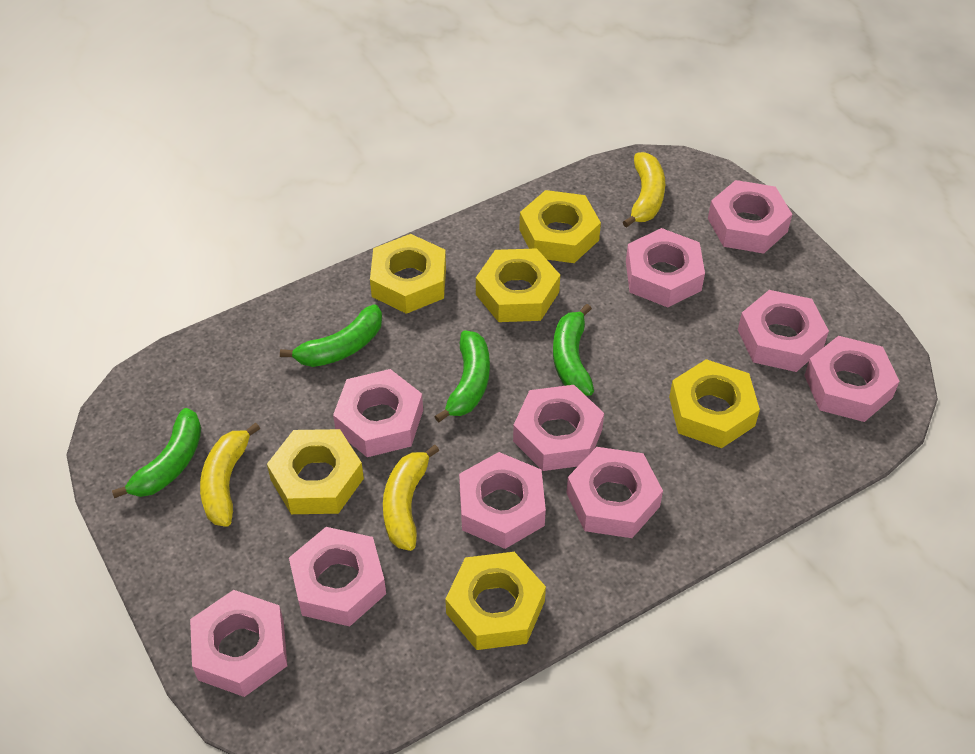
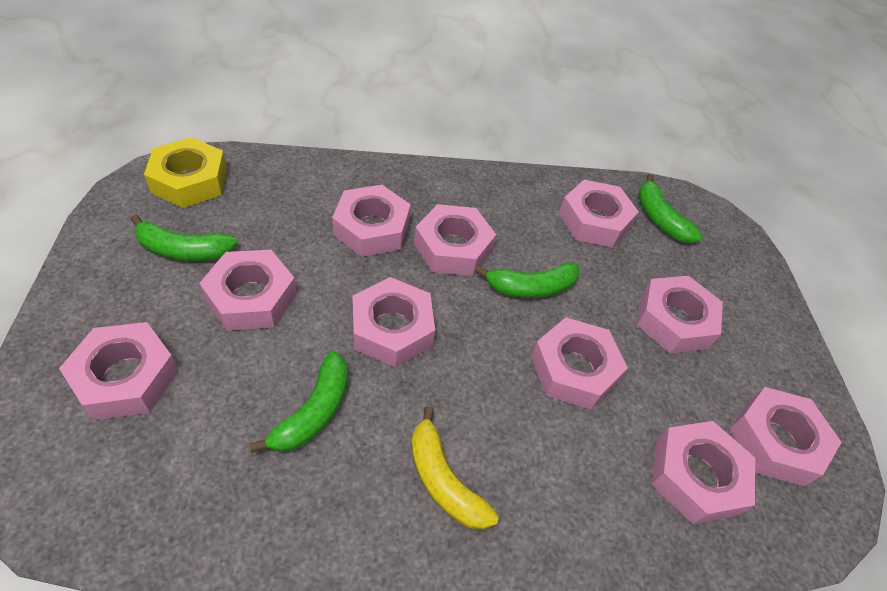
yellow banana: 3 -> 1
yellow nut: 6 -> 1

